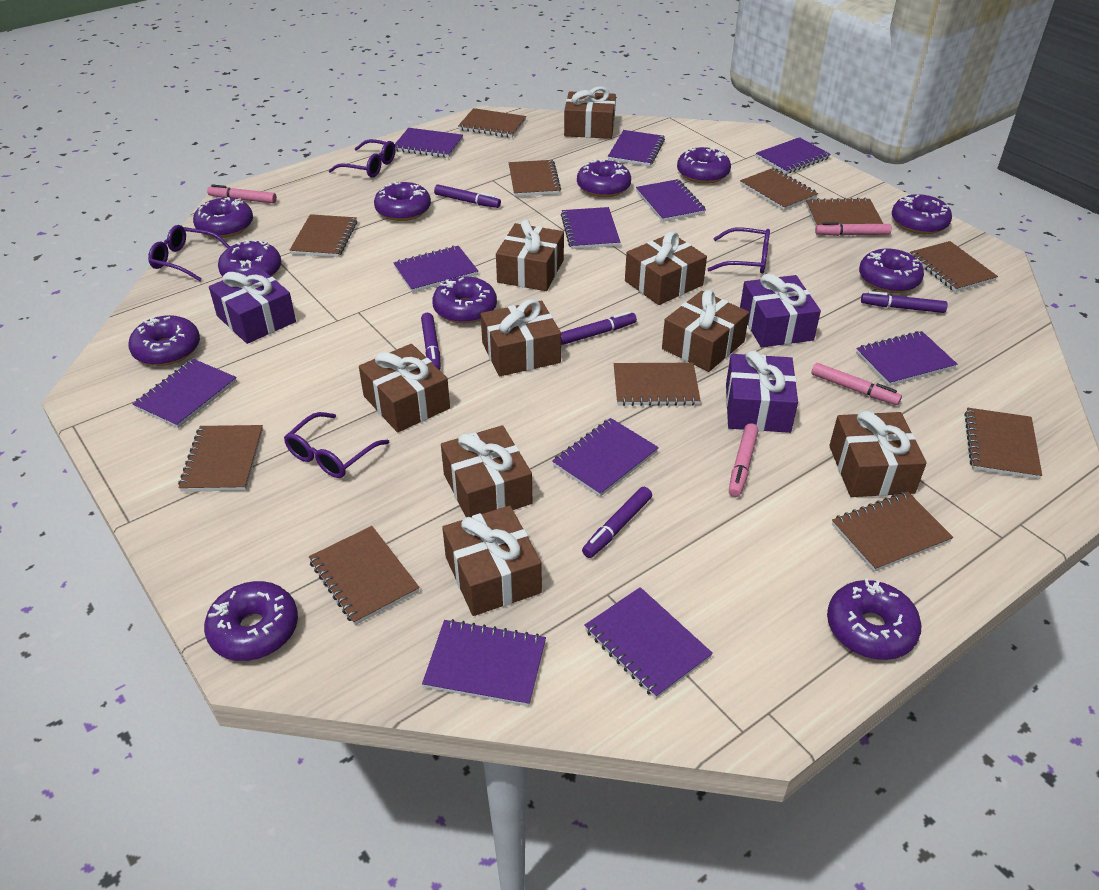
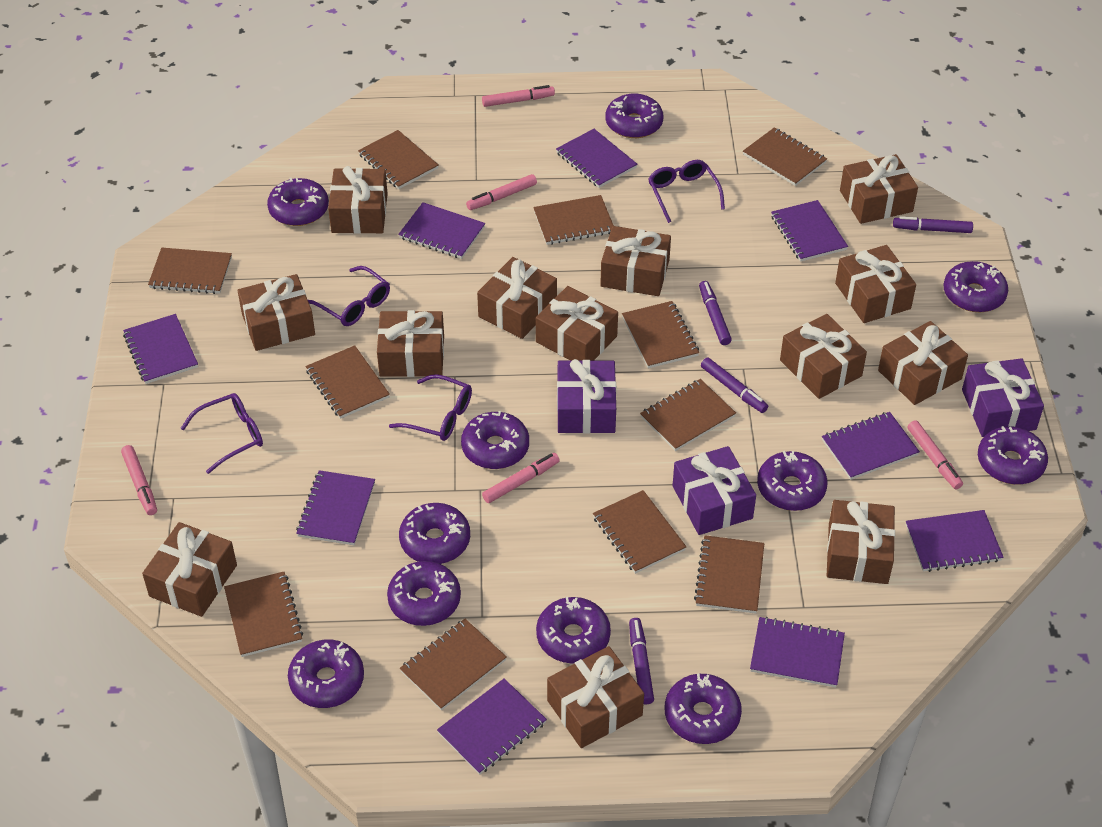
brown gift: 9 -> 13
pink marker: 4 -> 5
purple marker: 5 -> 4
purple notebook: 11 -> 9

